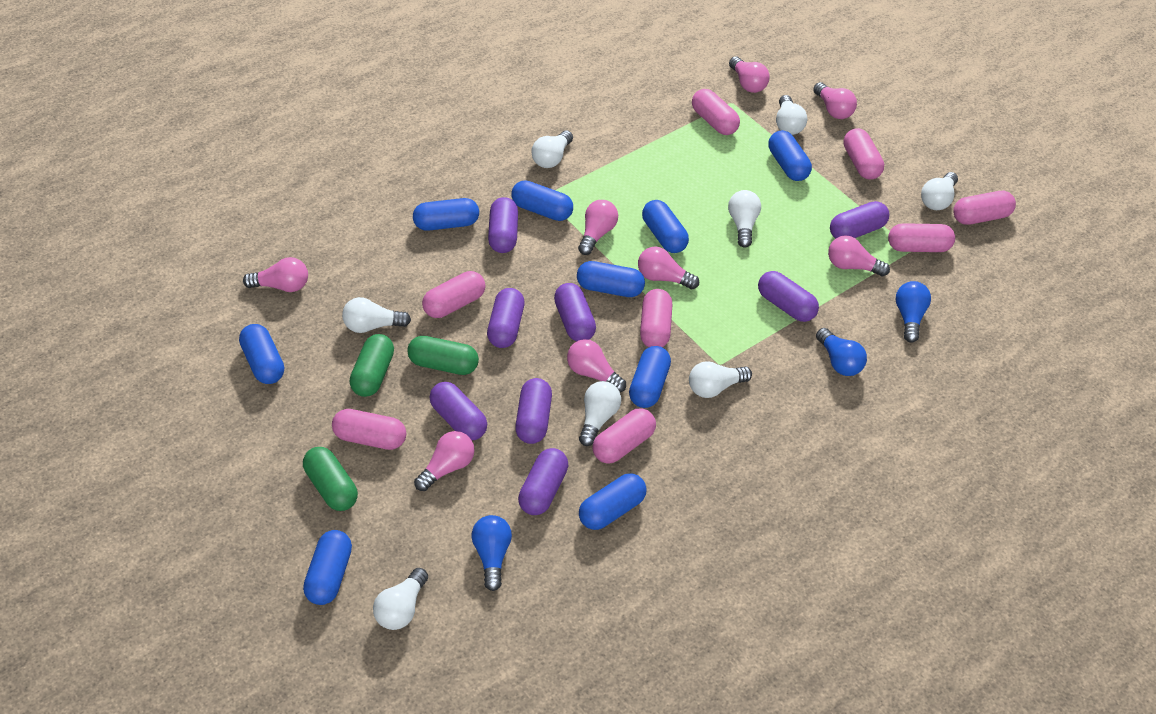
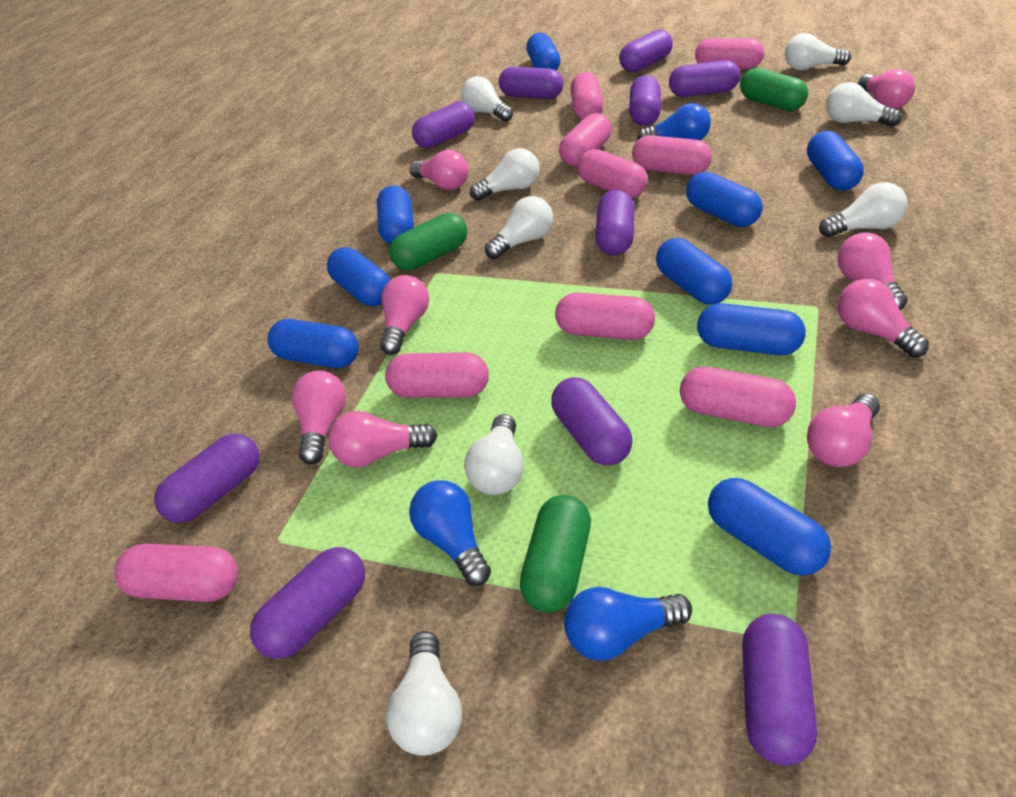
pink capsule: 8 -> 9
purple capsule: 8 -> 10

